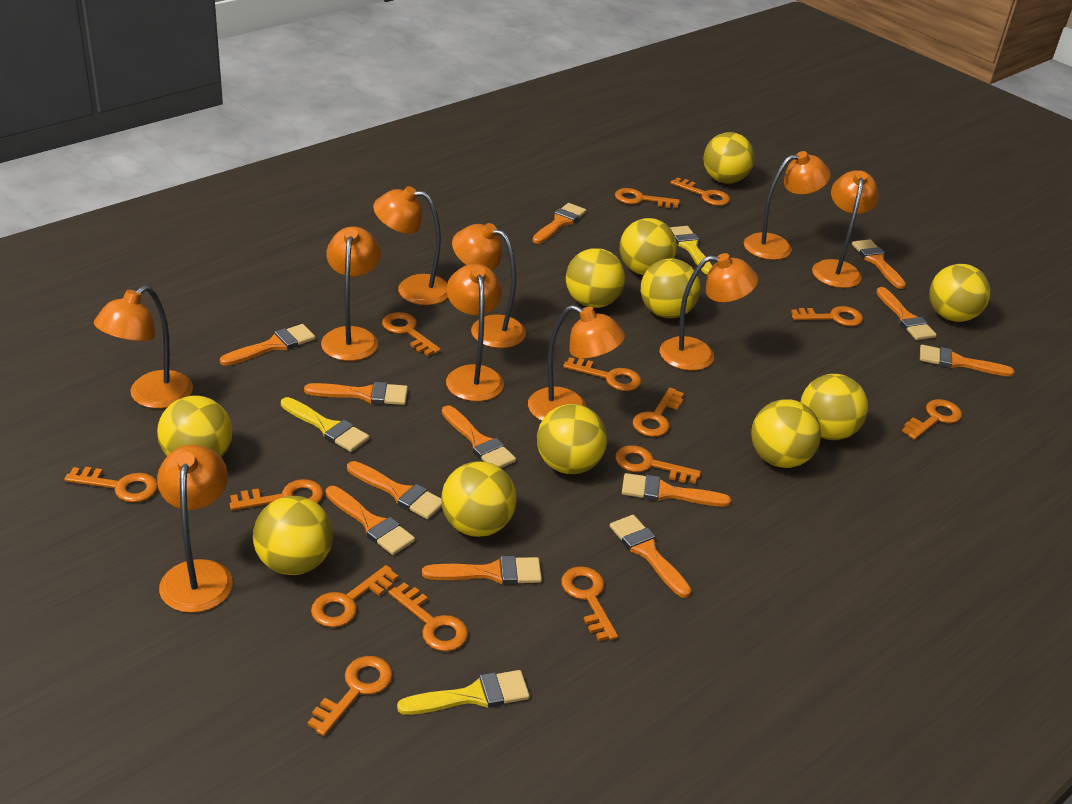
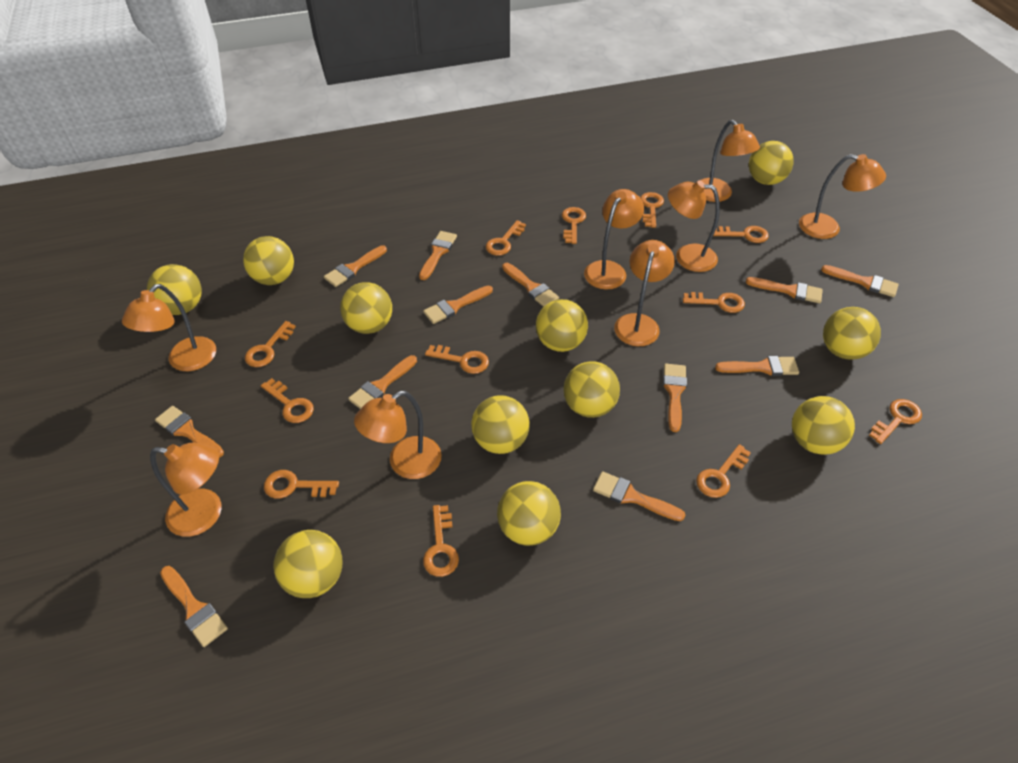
orange key: 14 -> 12
orange lamp: 10 -> 8
yellow brush: 3 -> 0

